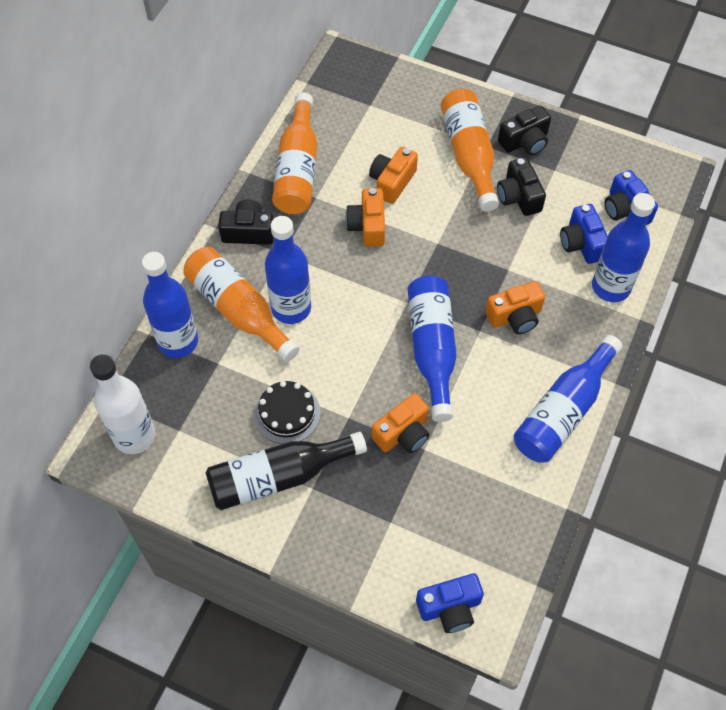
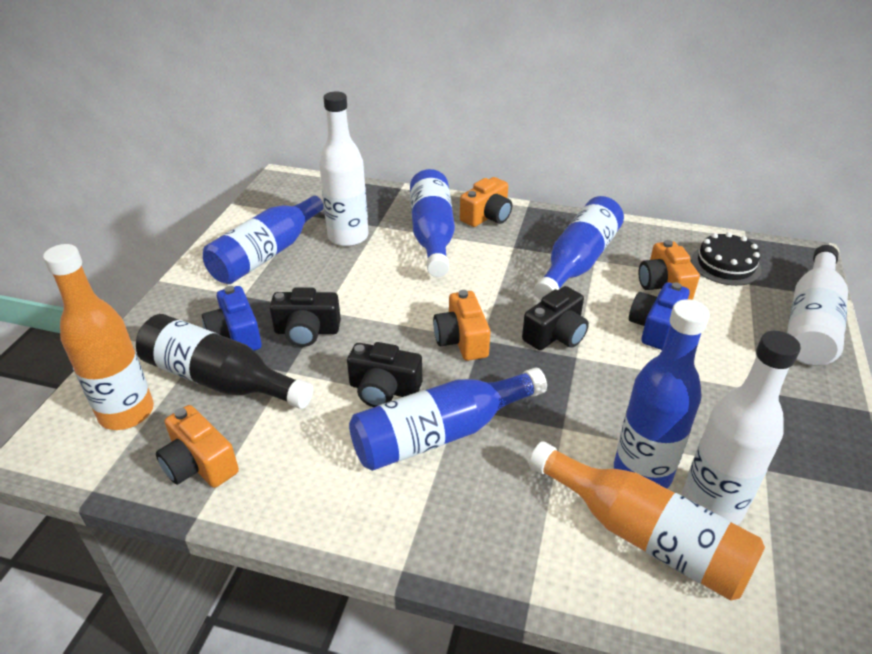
blue camera: 3 -> 2
orange bottle: 3 -> 2
white bottle: 1 -> 3

